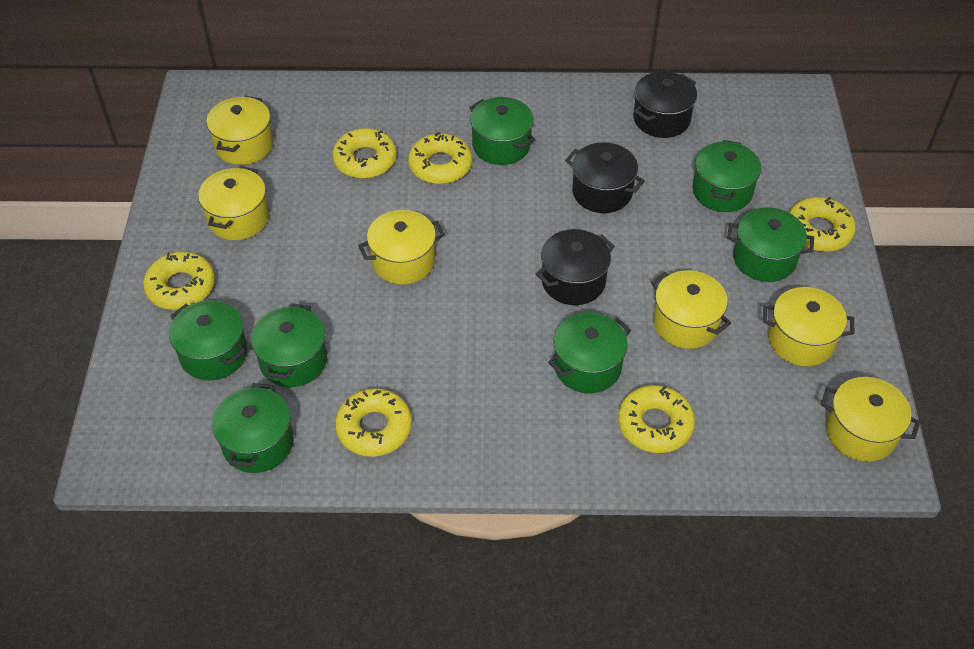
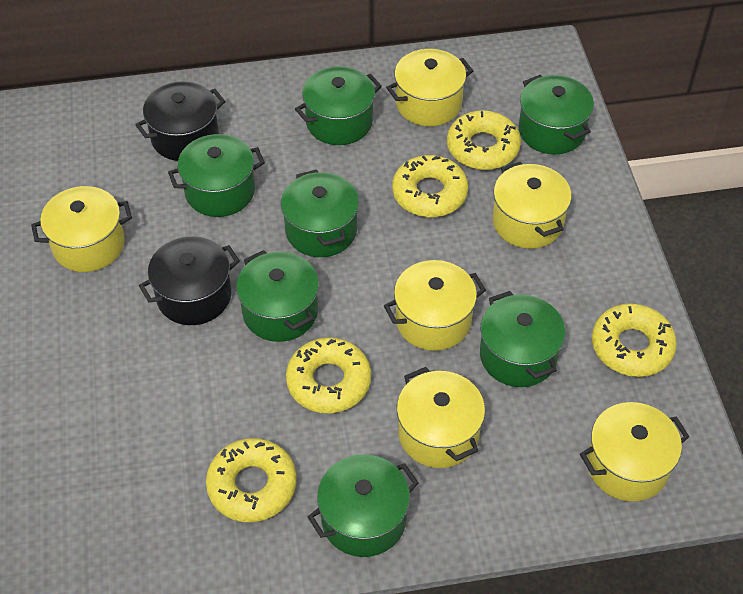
black pot: 3 -> 2
yellow donut: 6 -> 5

